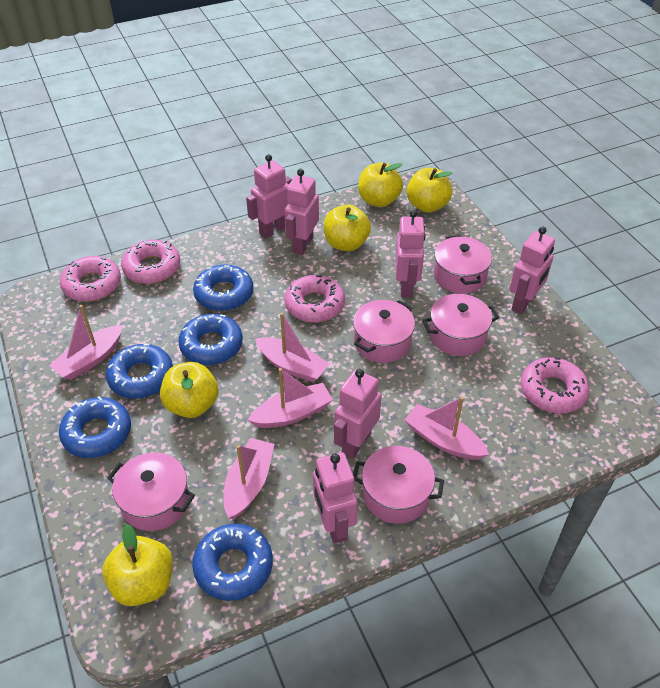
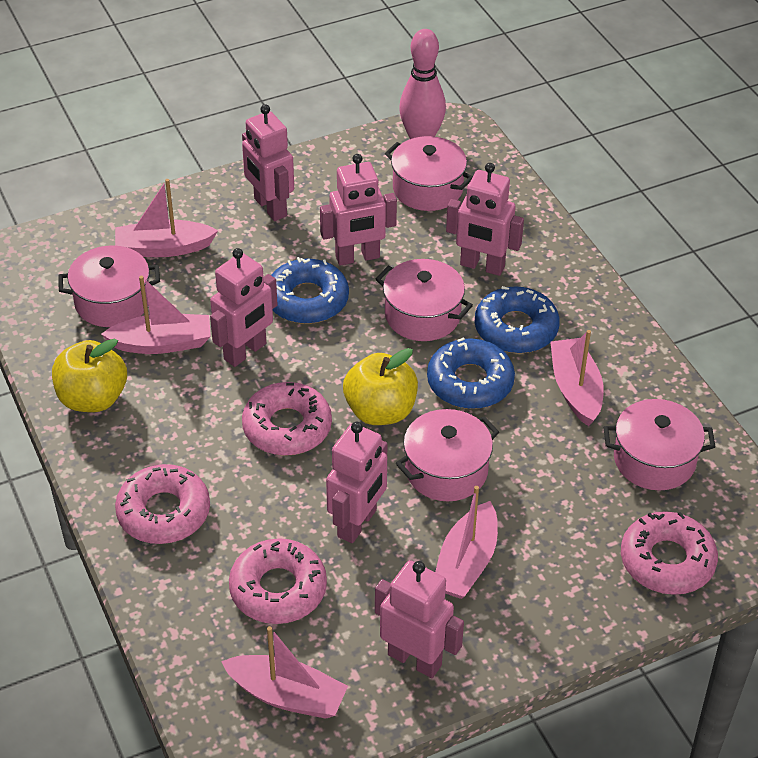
blue donut: 5 -> 3
pink bowling pin: 0 -> 1
yellow apple: 5 -> 2

